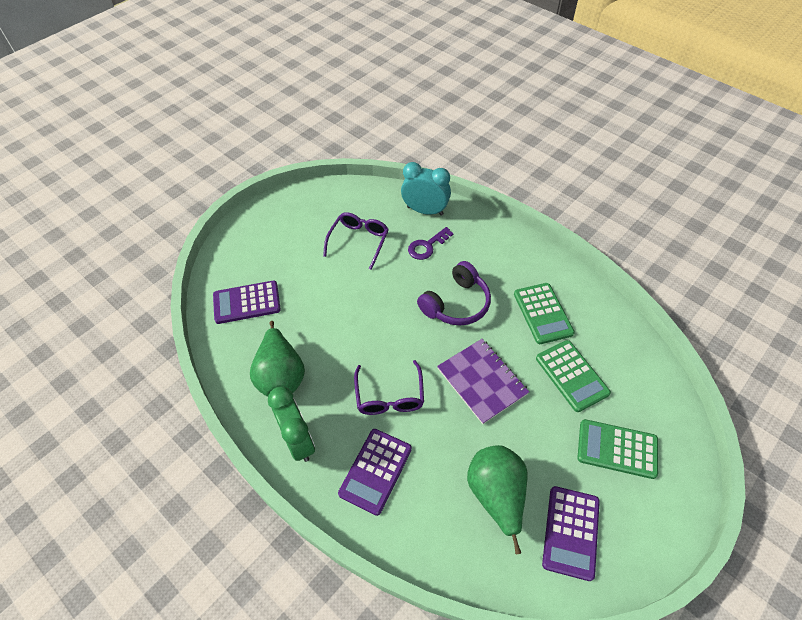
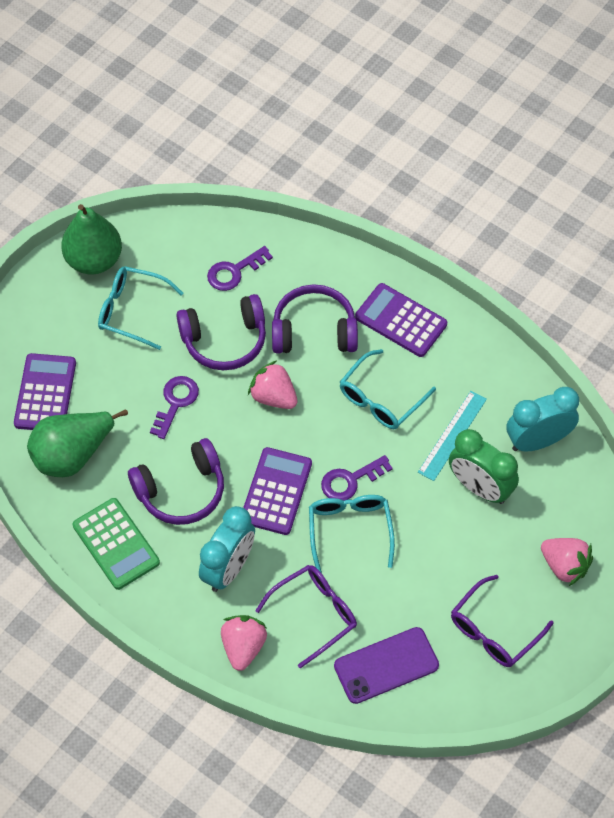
green calculator: 3 -> 1
pink strawberry: 0 -> 3
purple headphones: 1 -> 3
purple key: 1 -> 3
purple notebook: 1 -> 0
purple phone: 0 -> 1
turquoise clock: 1 -> 2
turquoise glasses: 0 -> 3
turquoise ruler: 0 -> 1

